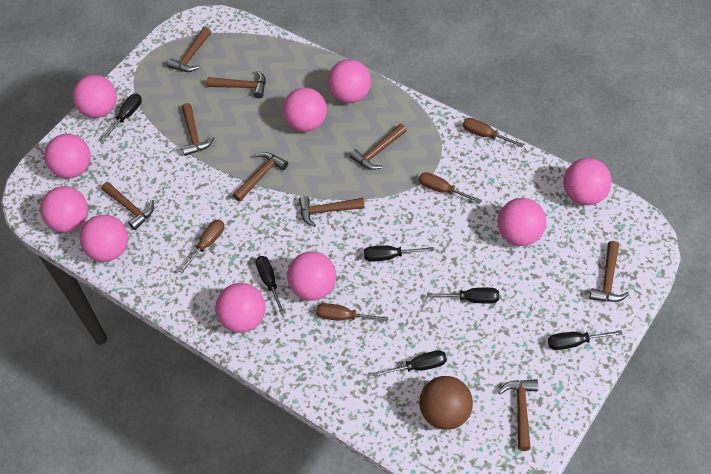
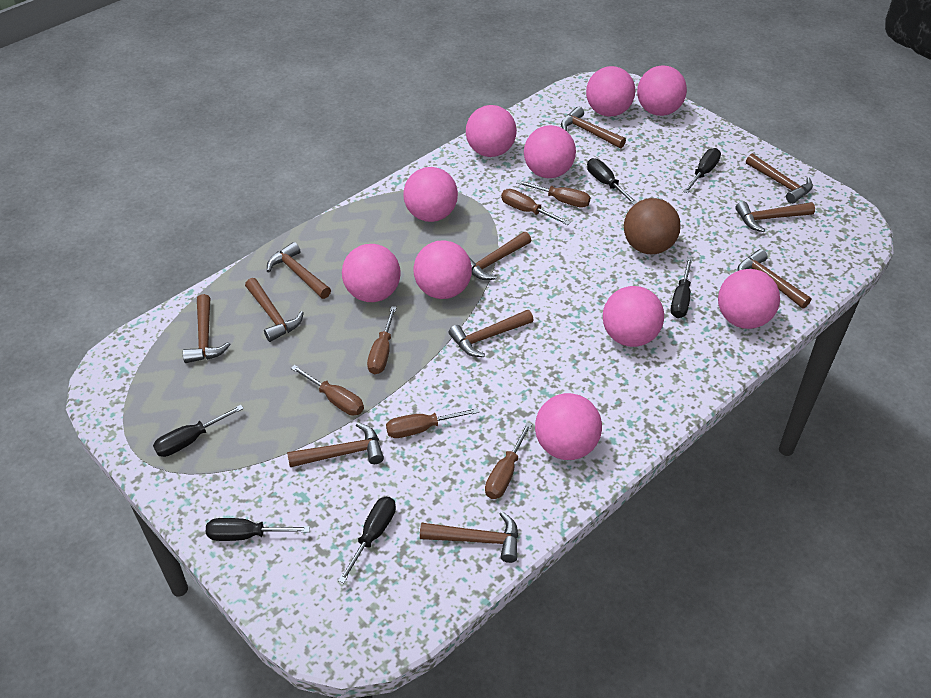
brown hammer: 9 -> 11
brown screwdriver: 4 -> 6

